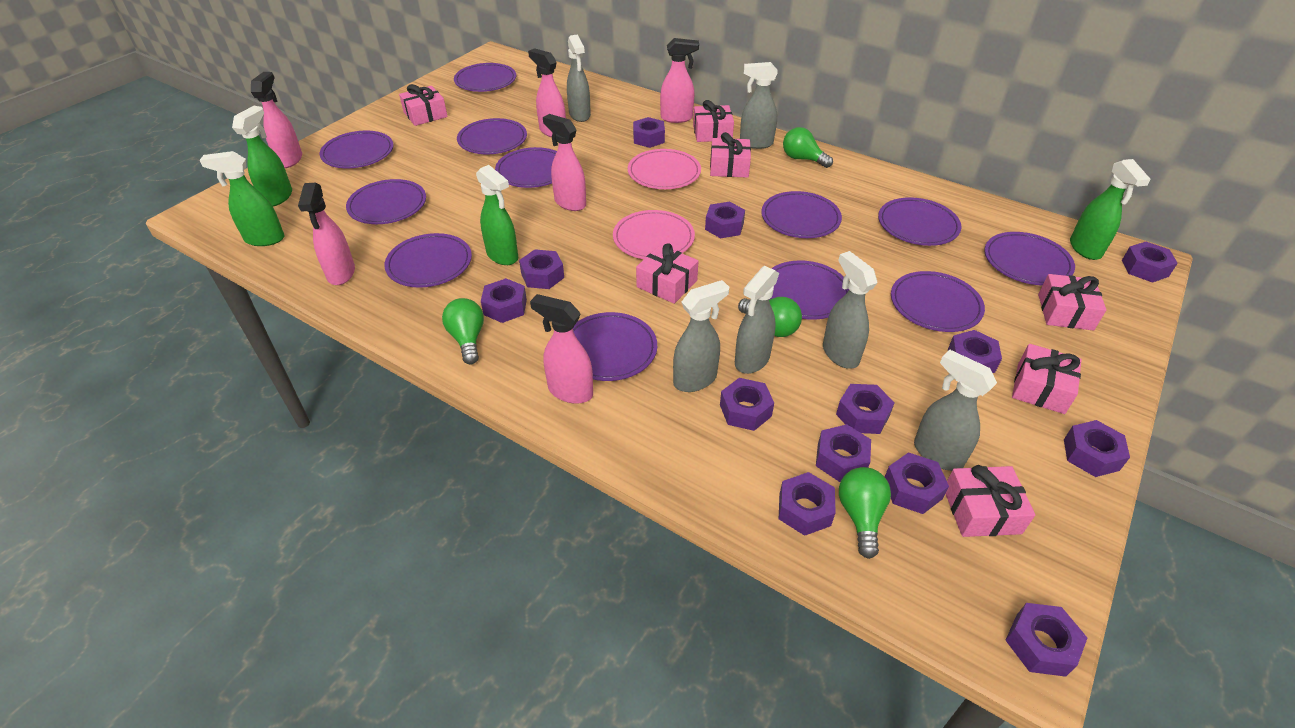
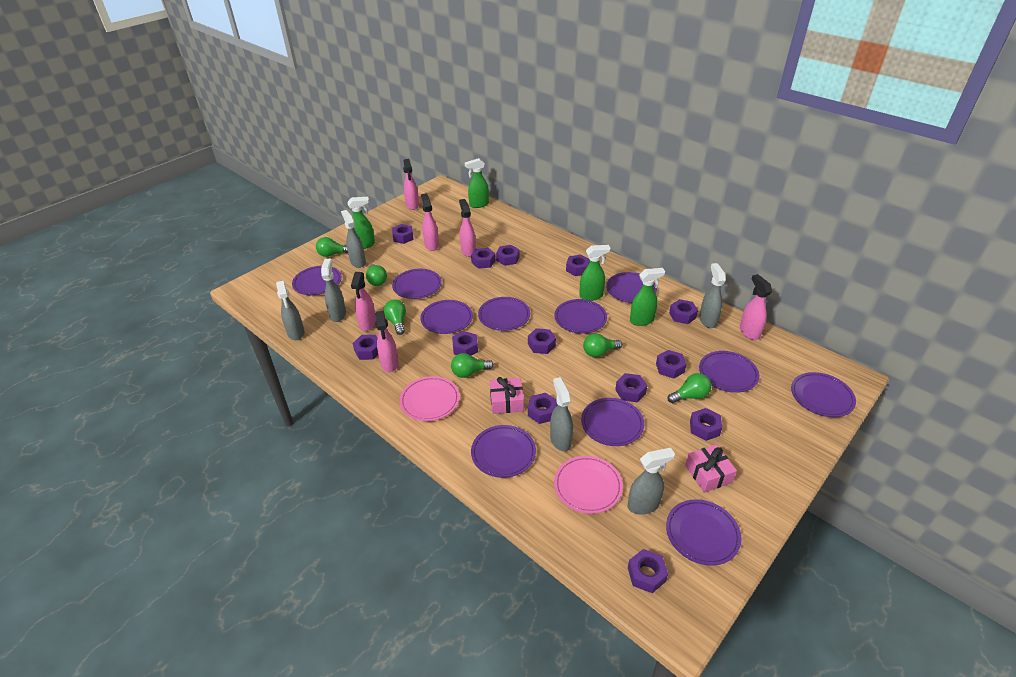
green light bulb: 4 -> 6
pink gift: 7 -> 2
purple plate: 12 -> 11

